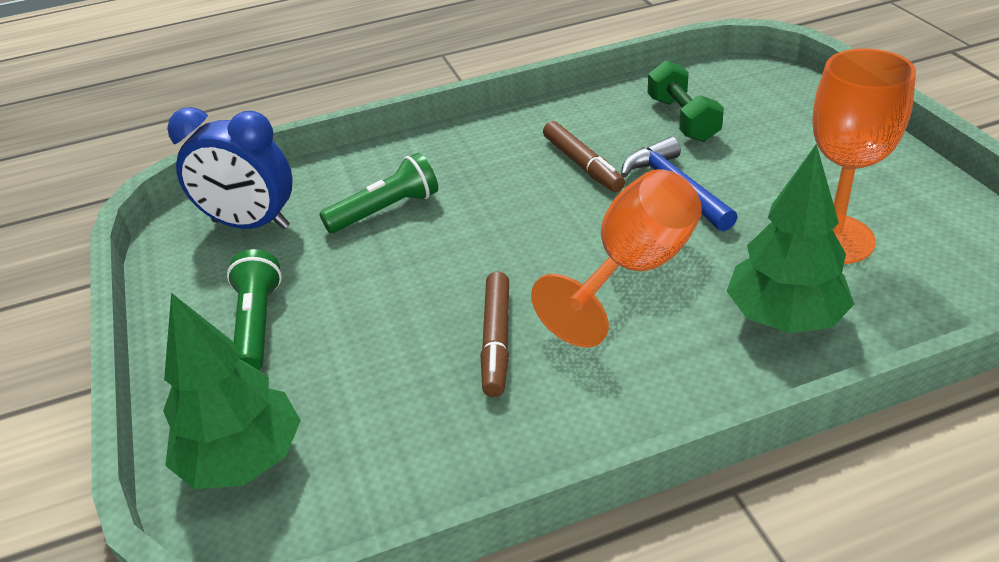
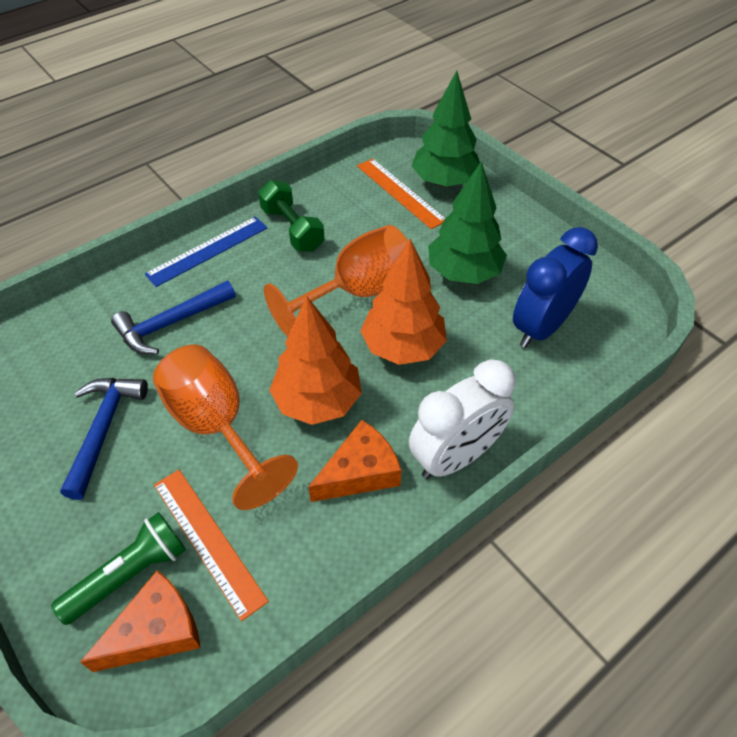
blue hammer: 1 -> 2
blue ruler: 0 -> 1
brown marker: 2 -> 0
green flashlight: 2 -> 1
orange cheese: 0 -> 2
orange ruler: 0 -> 2
orange tree: 0 -> 2
white clock: 0 -> 1

